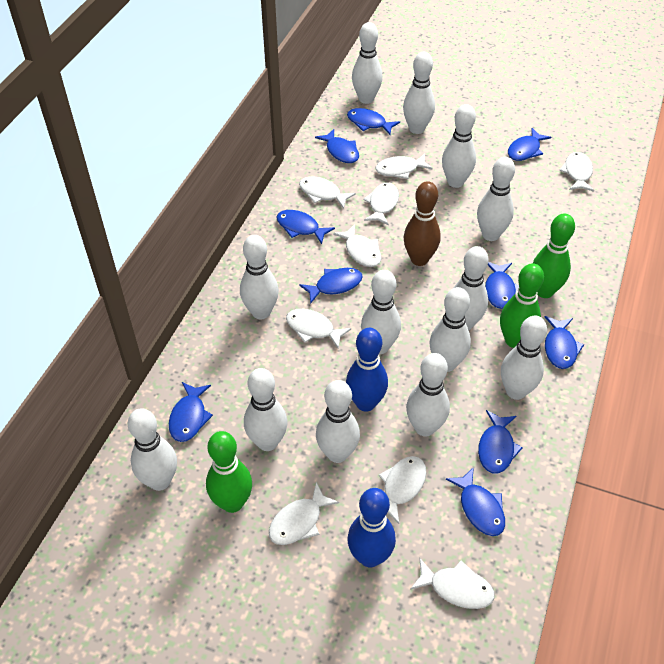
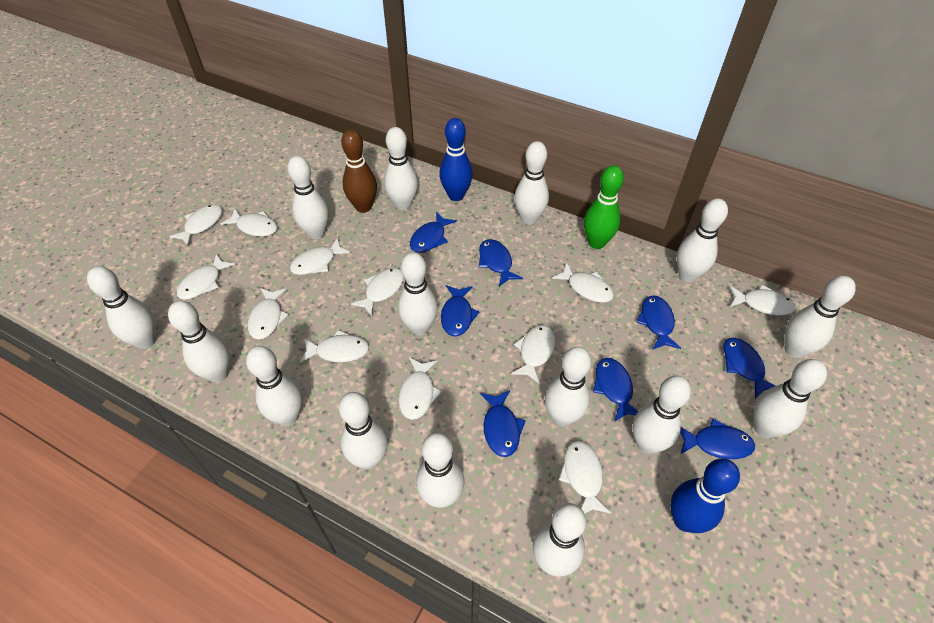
blue fish: 10 -> 8
green bowling pin: 3 -> 1
white bowling pin: 13 -> 15
white fish: 9 -> 12

